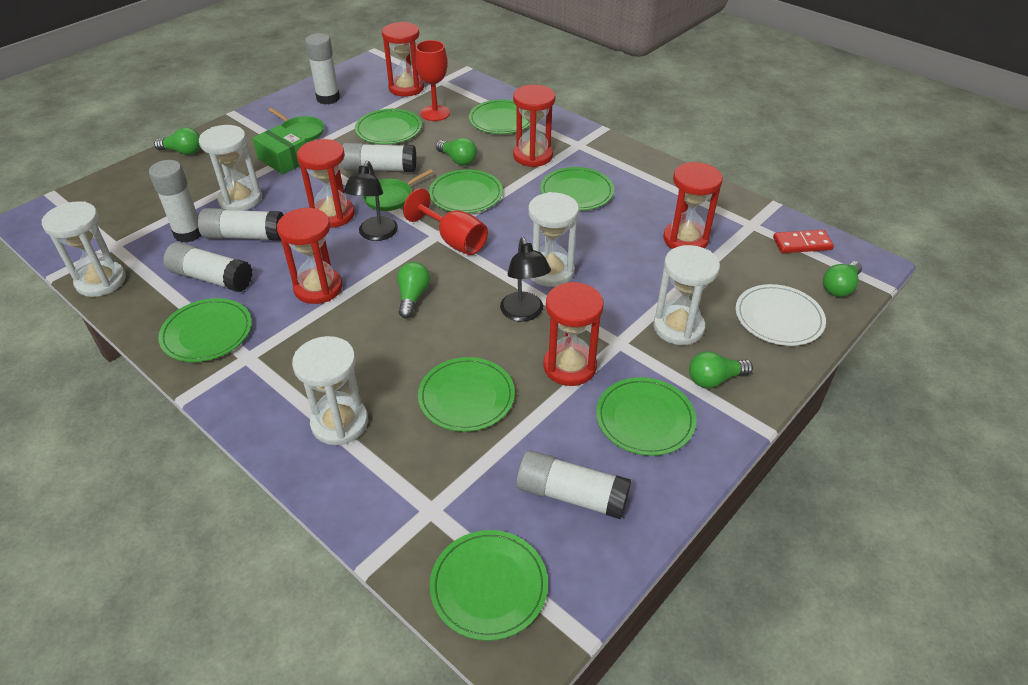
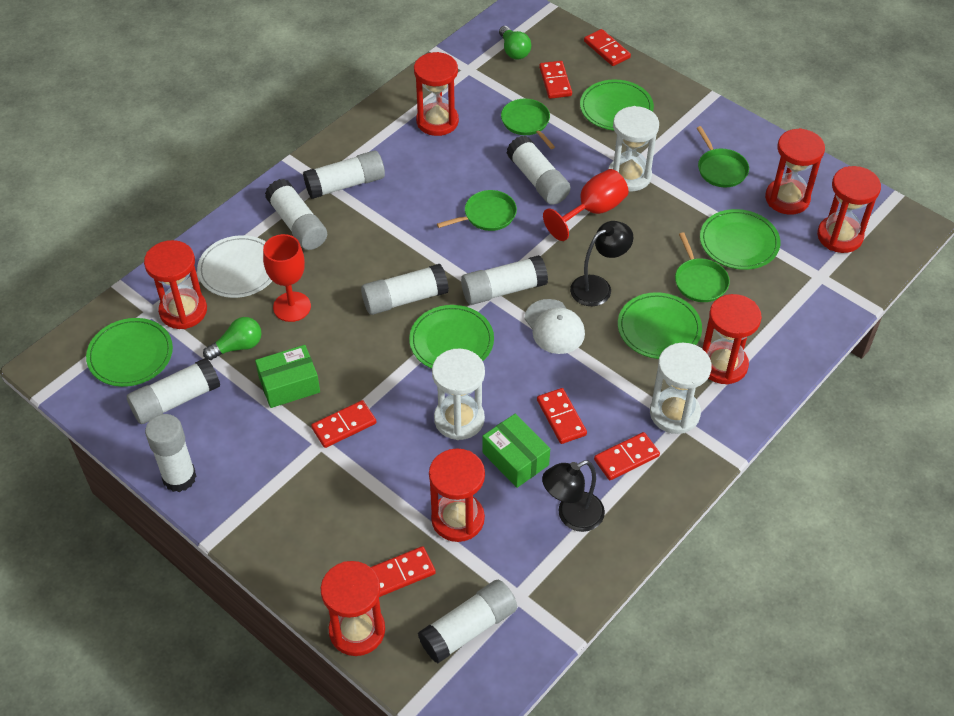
green box: 1 -> 2
green light bulb: 5 -> 2
green pan: 2 -> 4
green plate: 8 -> 5
red domino: 1 -> 6
red hourglass: 6 -> 7
white cap: 0 -> 1
white glue stick: 6 -> 8
white hourglass: 5 -> 3

